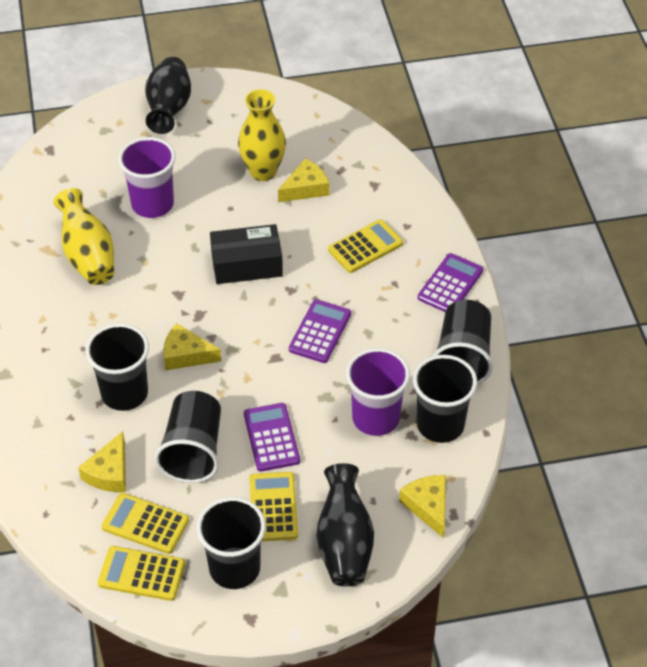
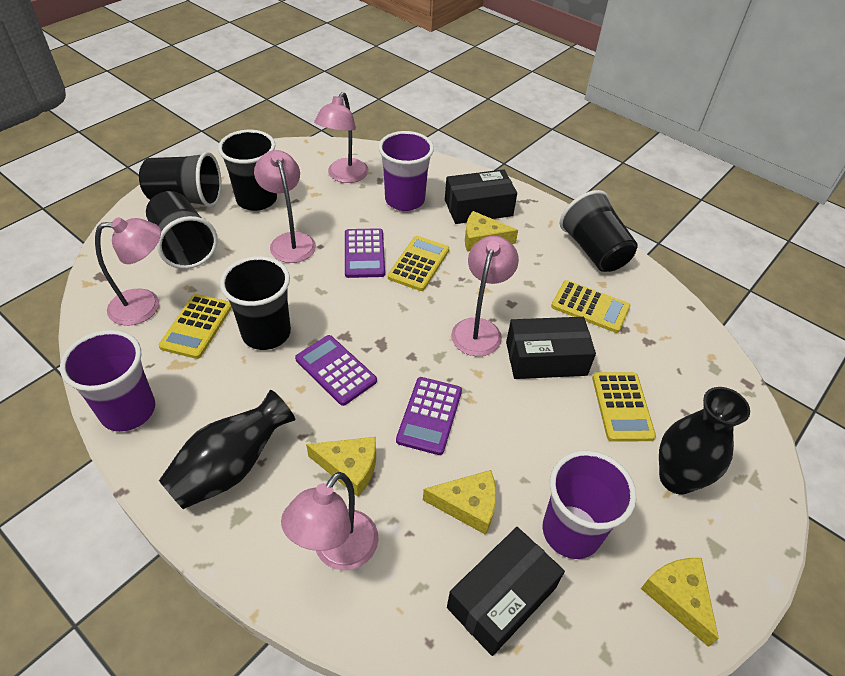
black box: 1 -> 3
pink lamp: 0 -> 5
purple cup: 2 -> 3
yellow vase: 2 -> 0

